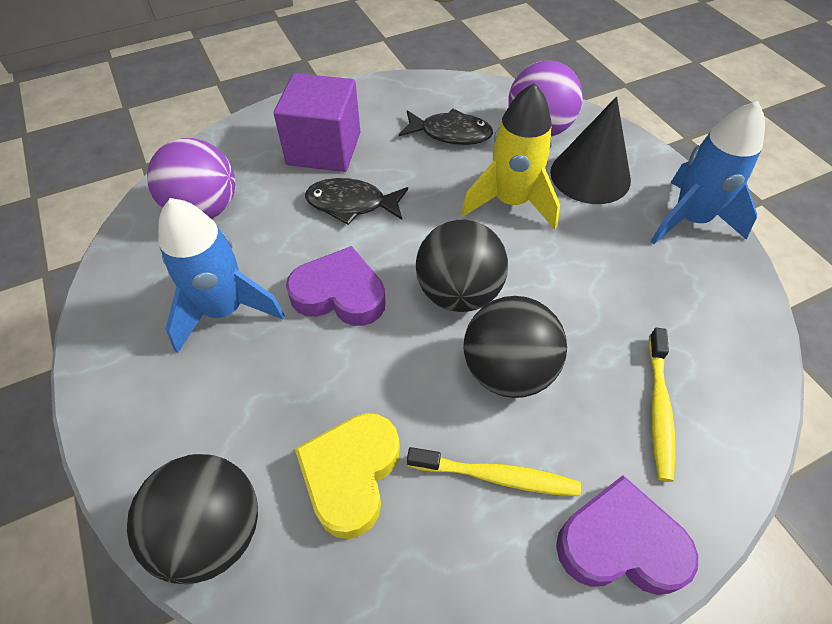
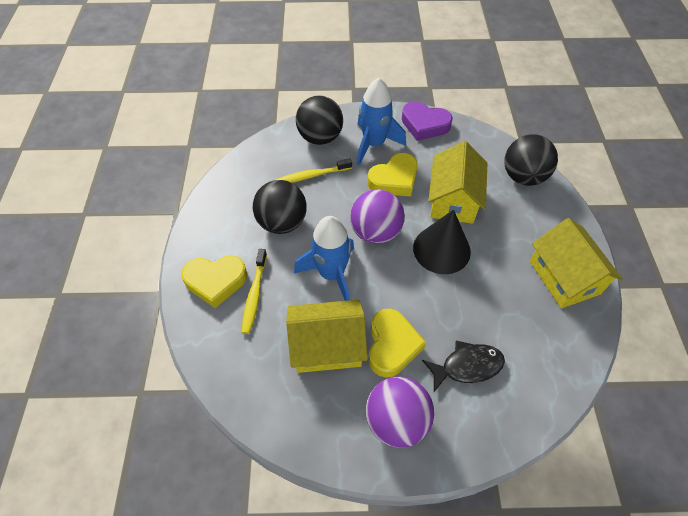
black fish: 2 -> 1
purple cube: 1 -> 0
purple heart: 2 -> 1
yellow heart: 1 -> 3
yellow house: 0 -> 3
yellow rocket: 1 -> 0

